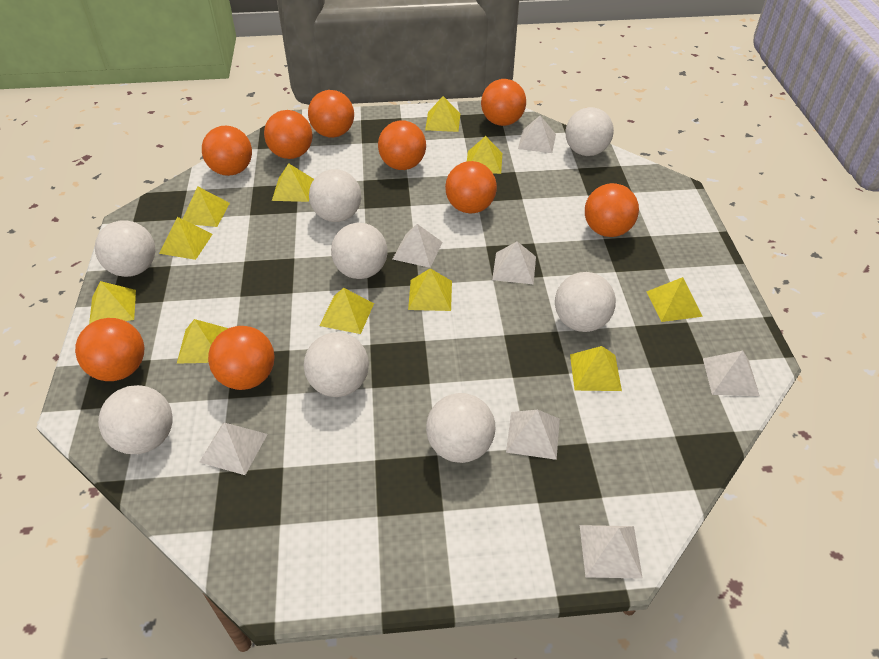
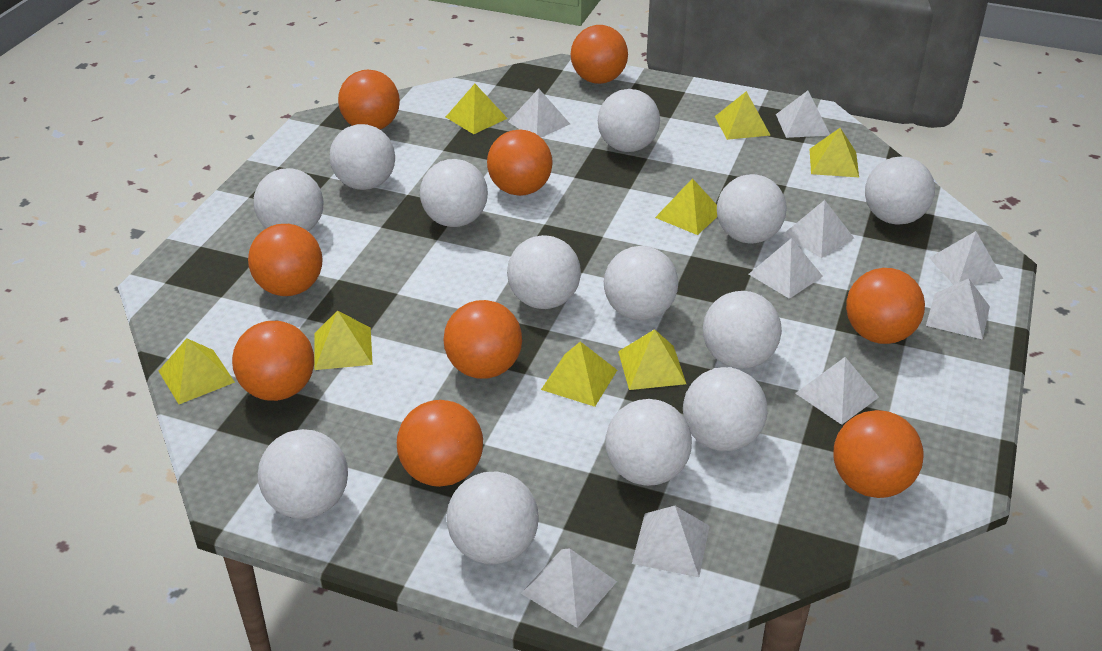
white ball: 8 -> 13
white pyramid: 7 -> 9
yellow pyramid: 11 -> 8

